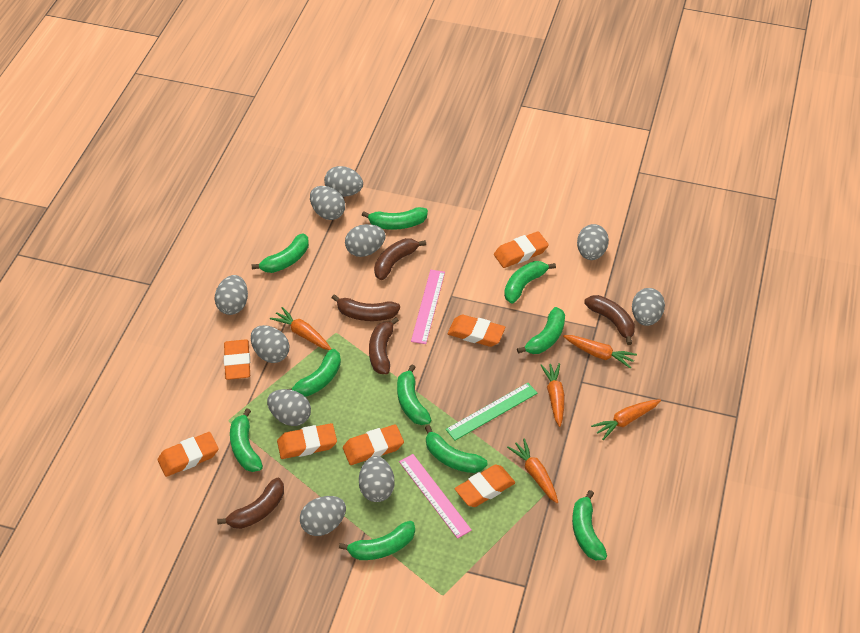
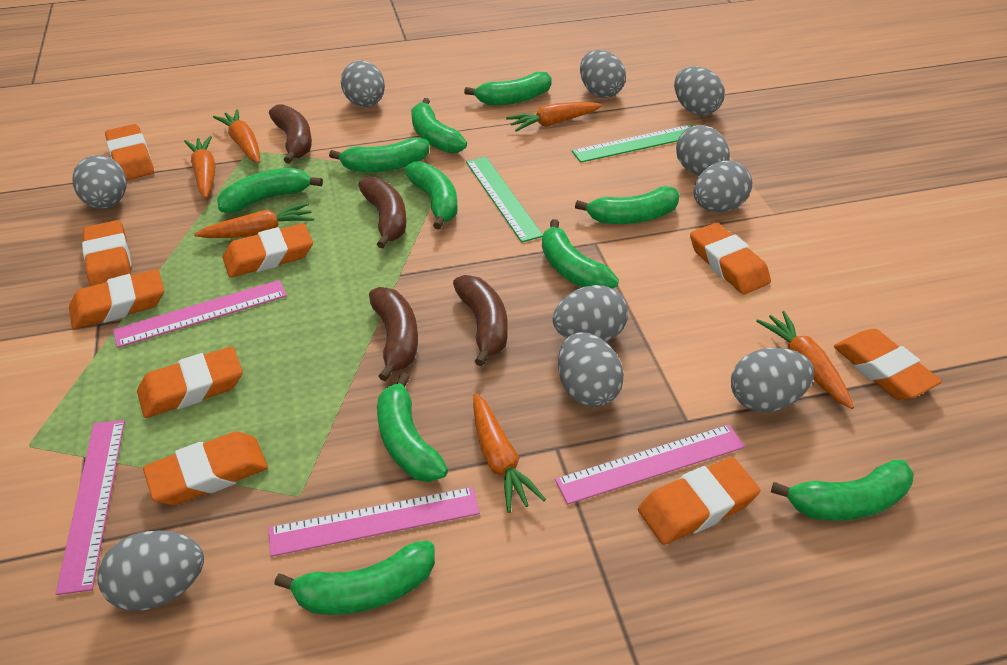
brown banana: 5 -> 4
green ruler: 1 -> 2
orange carrot: 5 -> 6
orange eraser: 7 -> 9
pink ruler: 2 -> 4

